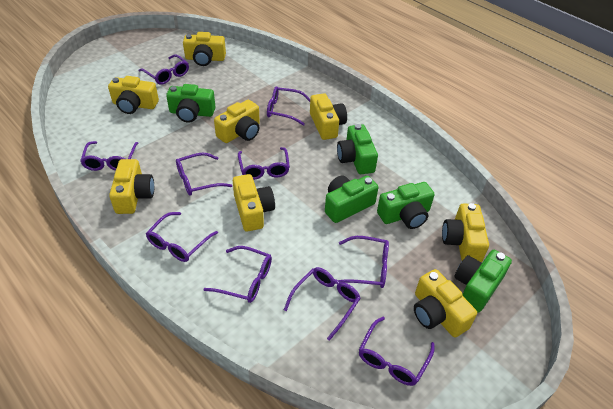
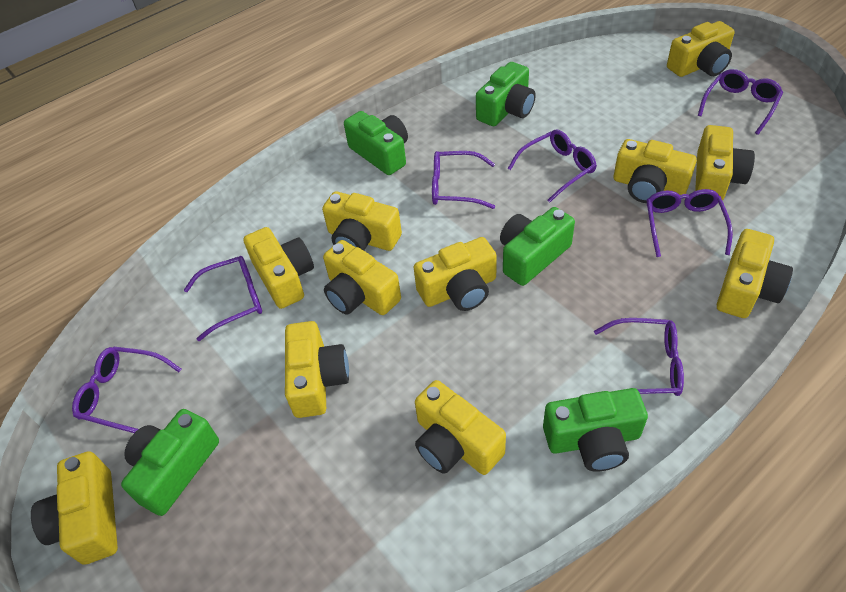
purple glasses: 10 -> 7
yellow camera: 8 -> 11

